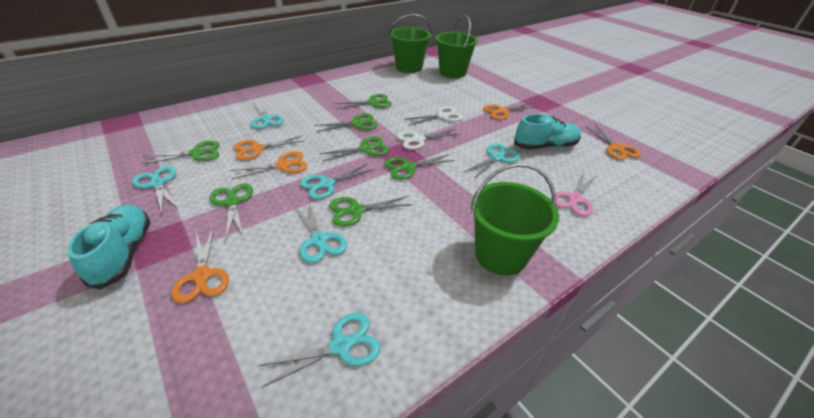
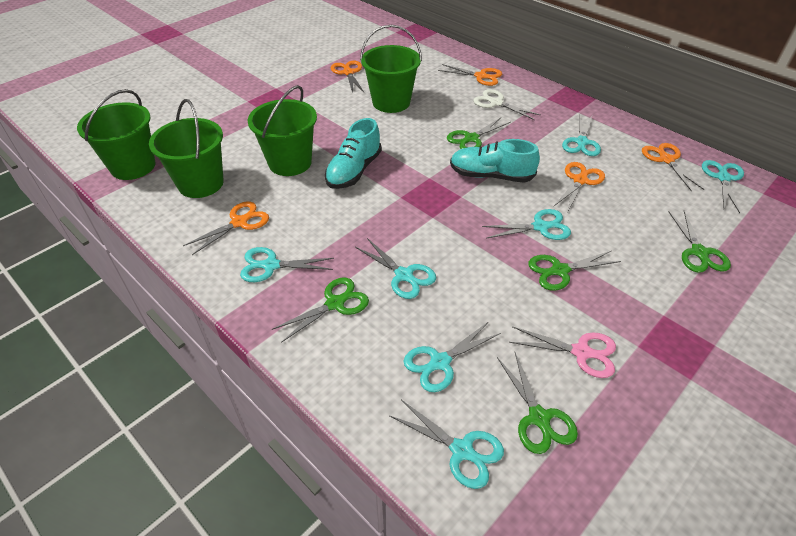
green bucket: 3 -> 4
green scissors: 7 -> 5
turquoise scissors: 6 -> 7
white scissors: 2 -> 1

